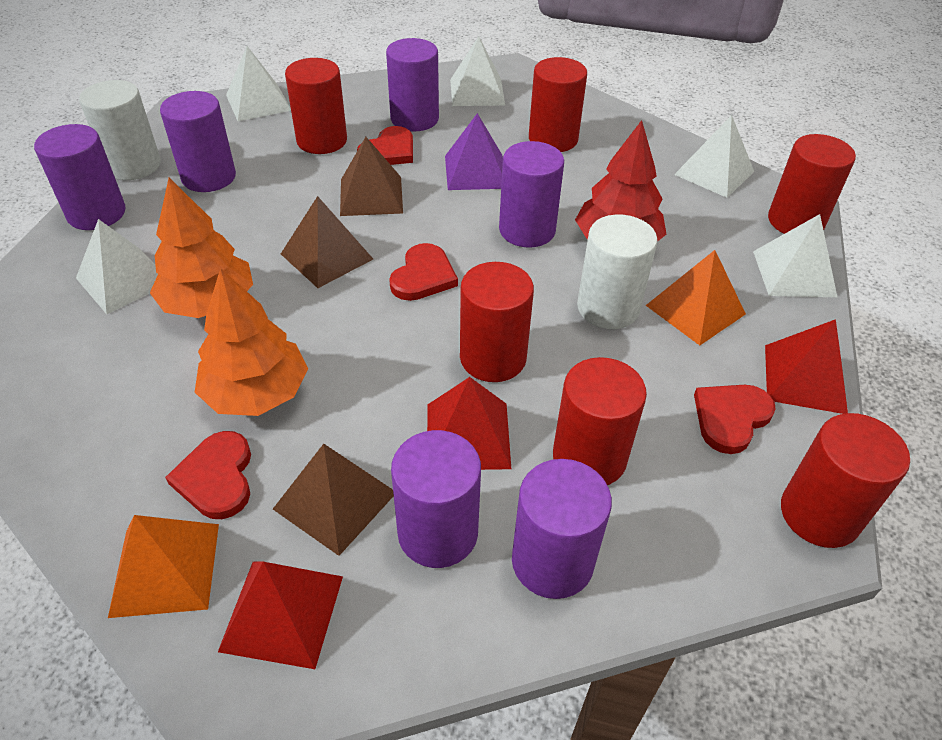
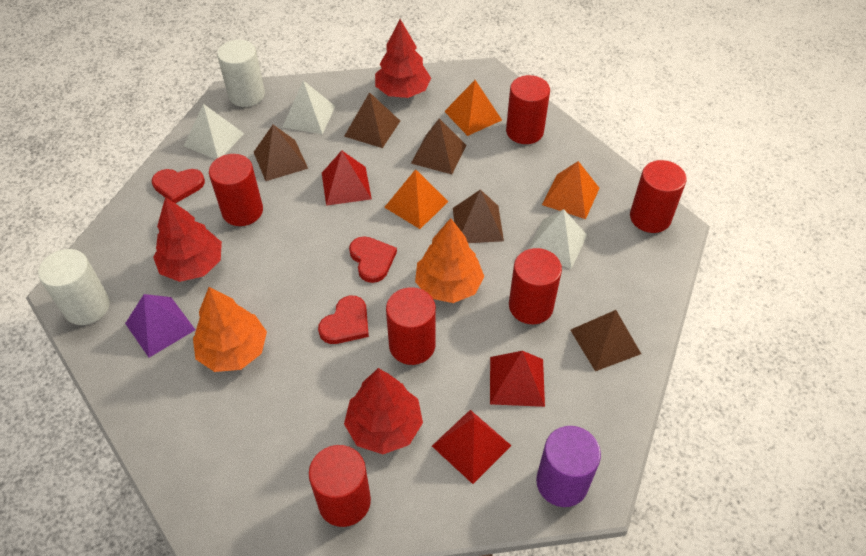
brown pyramid: 3 -> 5
orange pyramid: 2 -> 3
purple cylinder: 6 -> 1
red heart: 4 -> 3
red tree: 1 -> 3
white pyramid: 5 -> 3

